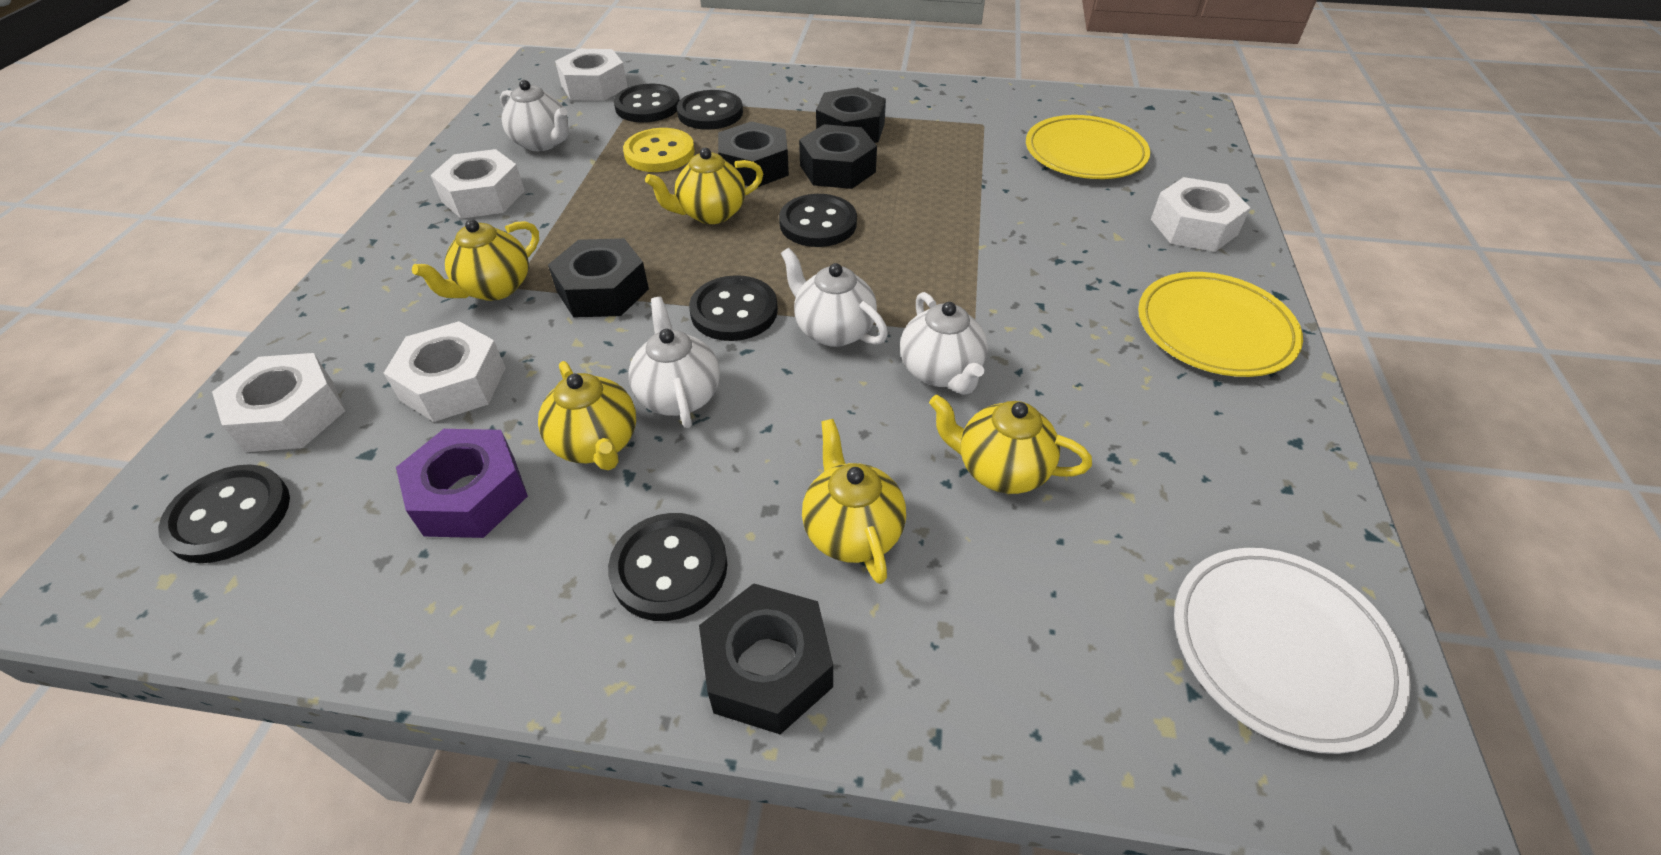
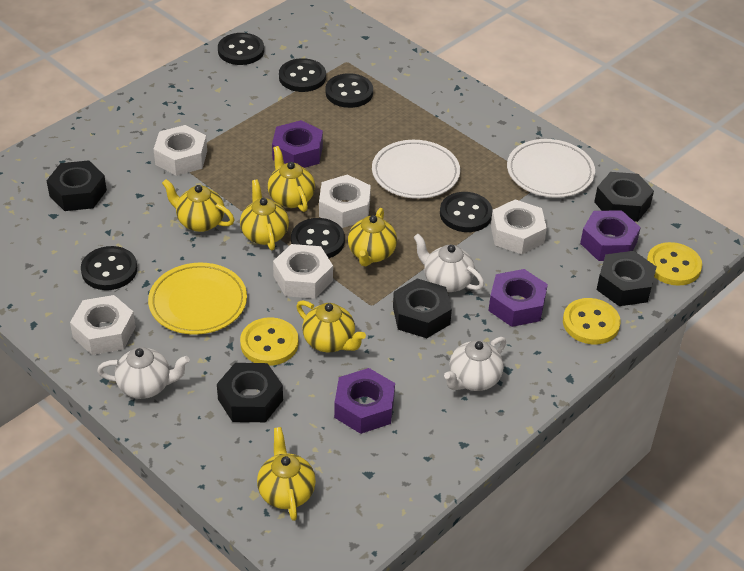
purple nut: 1 -> 4
white plate: 1 -> 2
white teapot: 4 -> 3
yellow button: 1 -> 3
yellow plate: 2 -> 1
yellow teapot: 5 -> 6

